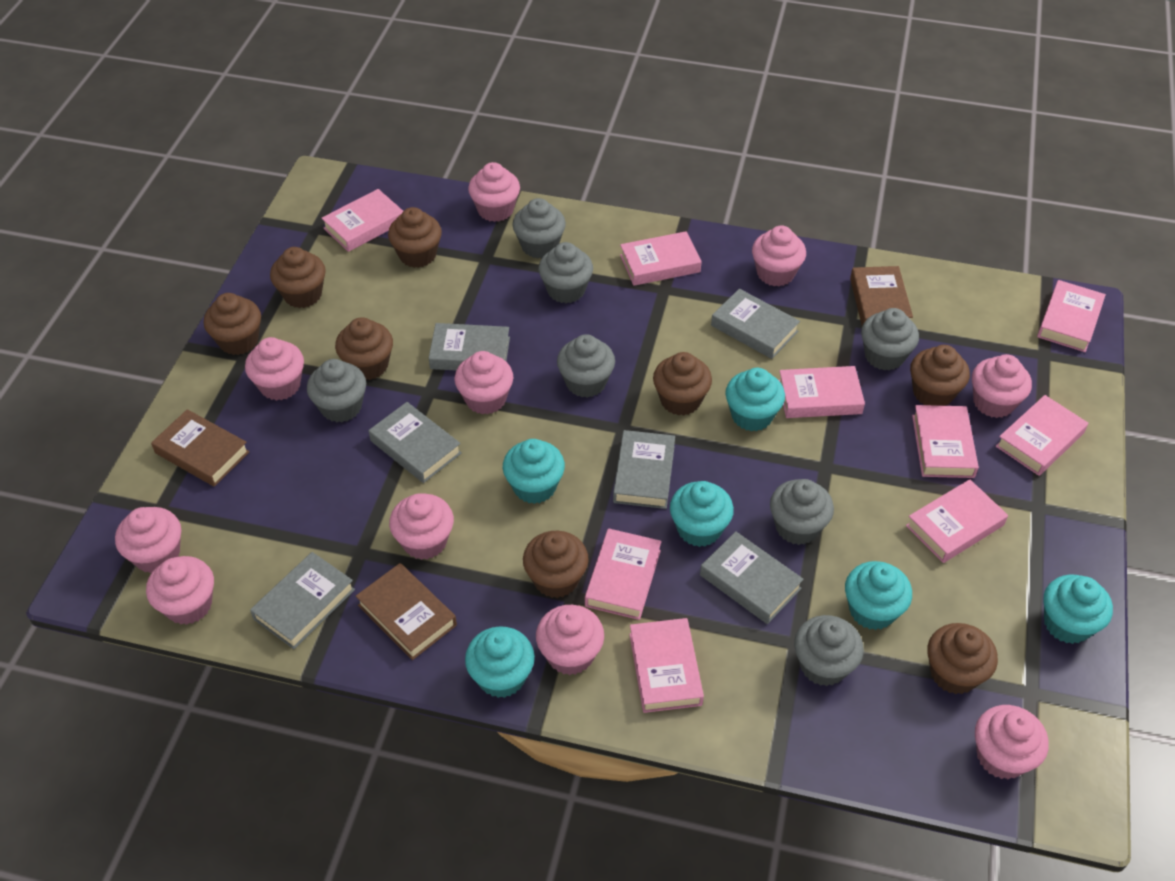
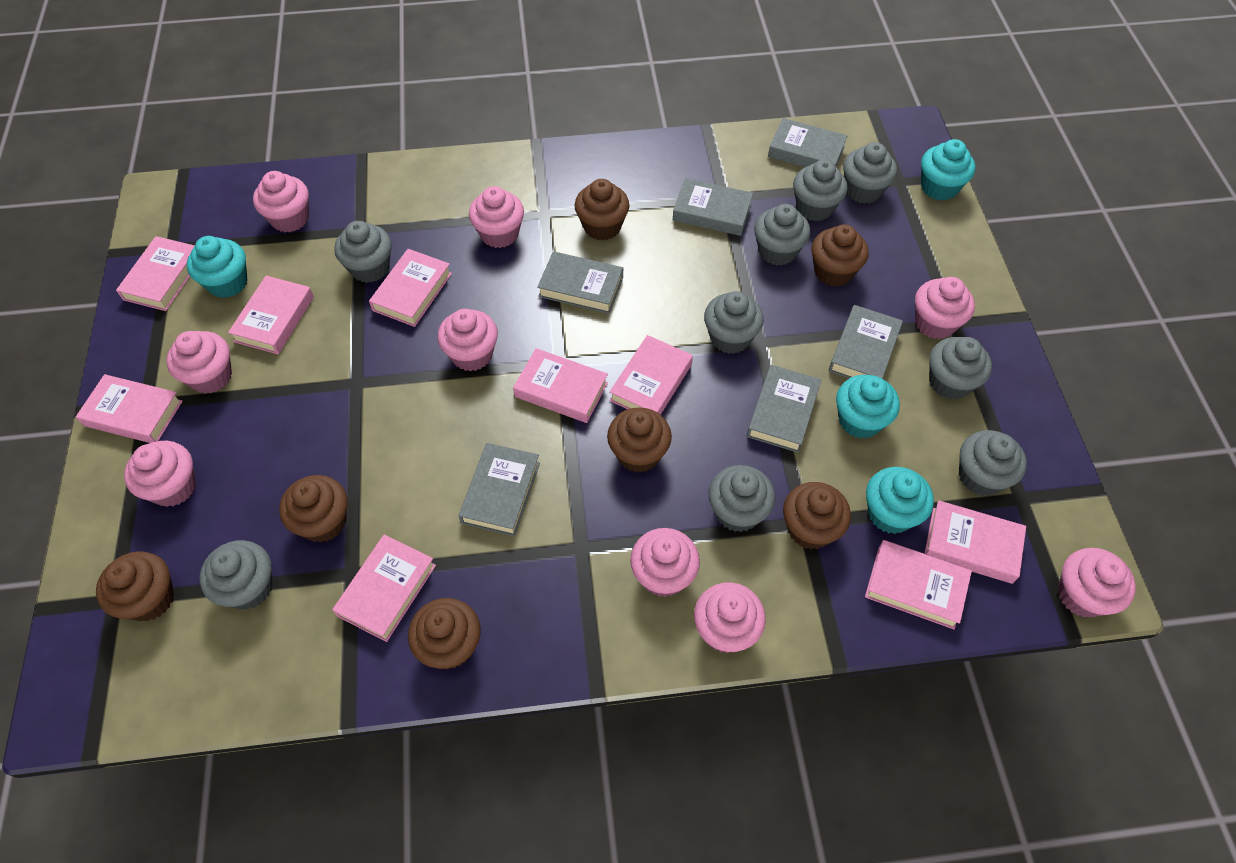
brown book: 3 -> 0
brown cupcake: 8 -> 7
grey cupcake: 7 -> 9
pink cupcake: 10 -> 9
turquoise cupcake: 6 -> 4

